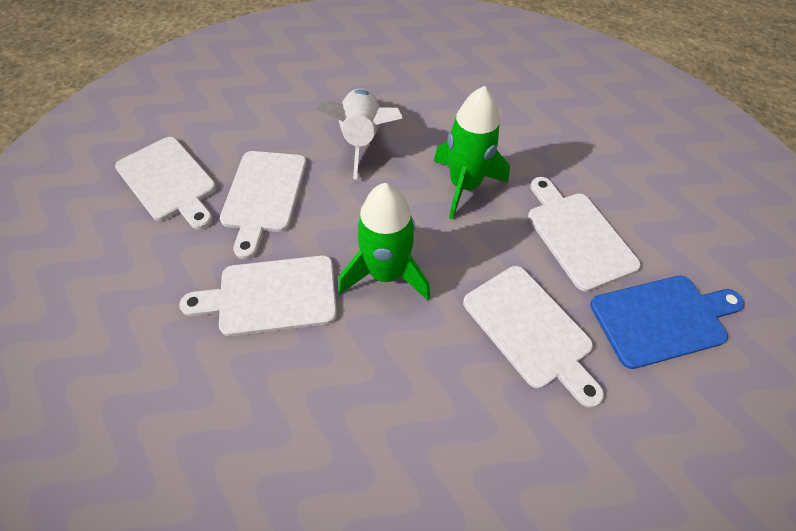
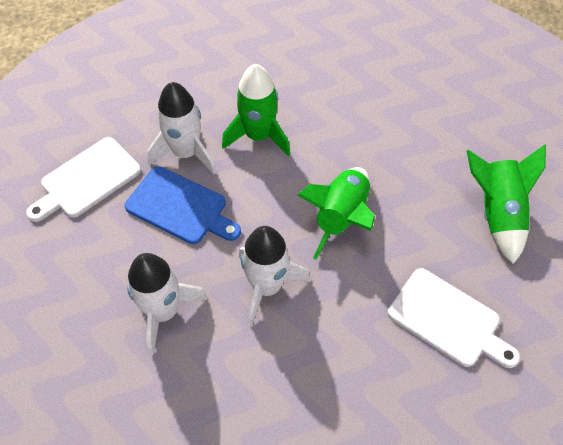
green rocket: 2 -> 3
white cutting board: 5 -> 2
white rocket: 1 -> 3

